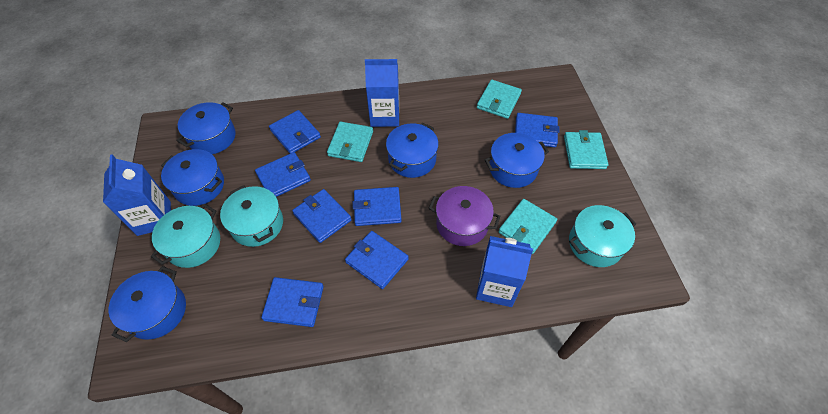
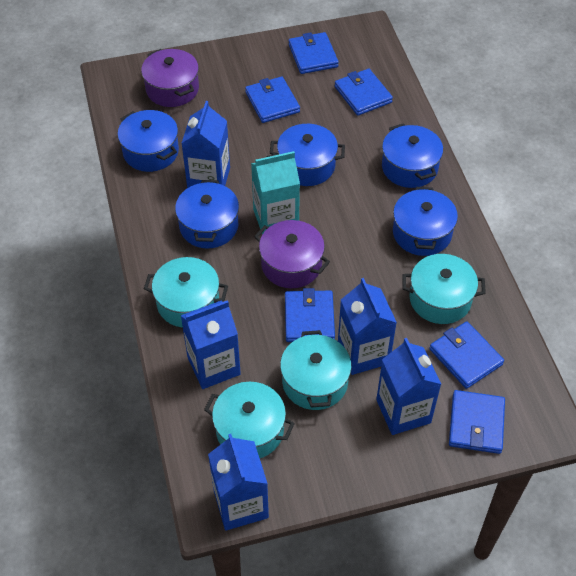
blue carton: 3 -> 5
blue wallet: 7 -> 6
purple pot: 1 -> 2
turquoise carton: 0 -> 1
turquoise pot: 3 -> 4
turquoise wallet: 4 -> 0

